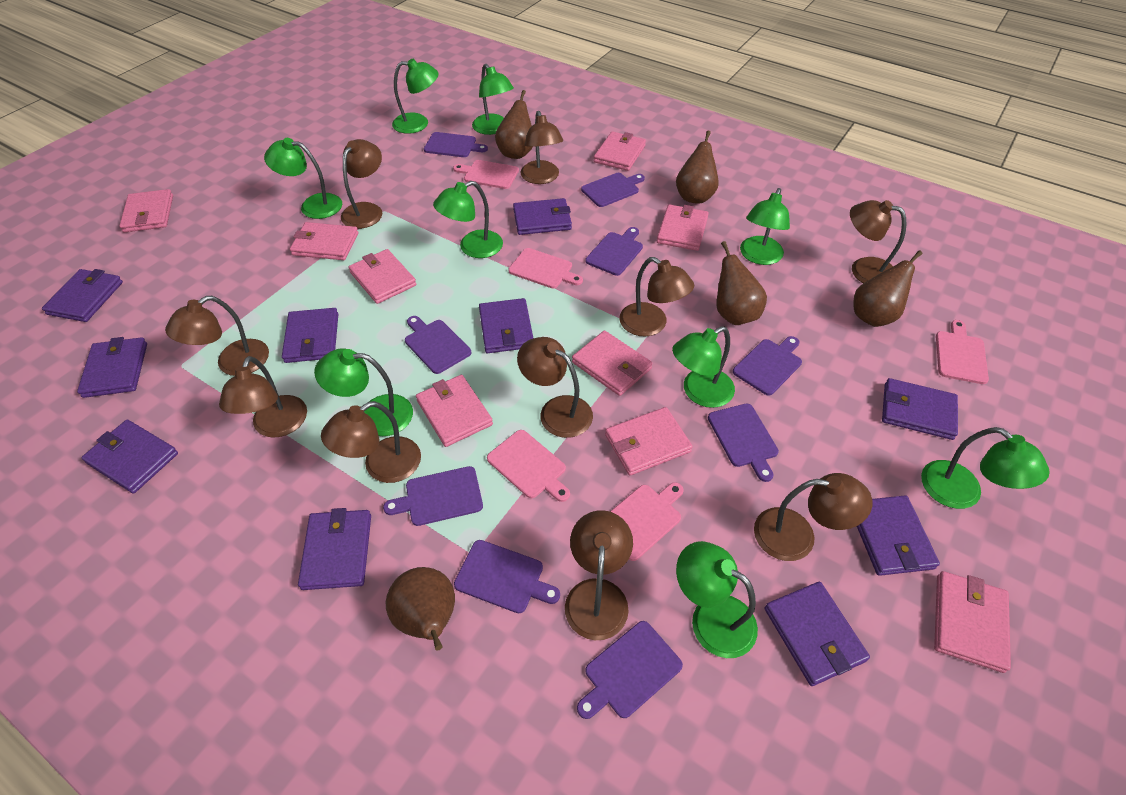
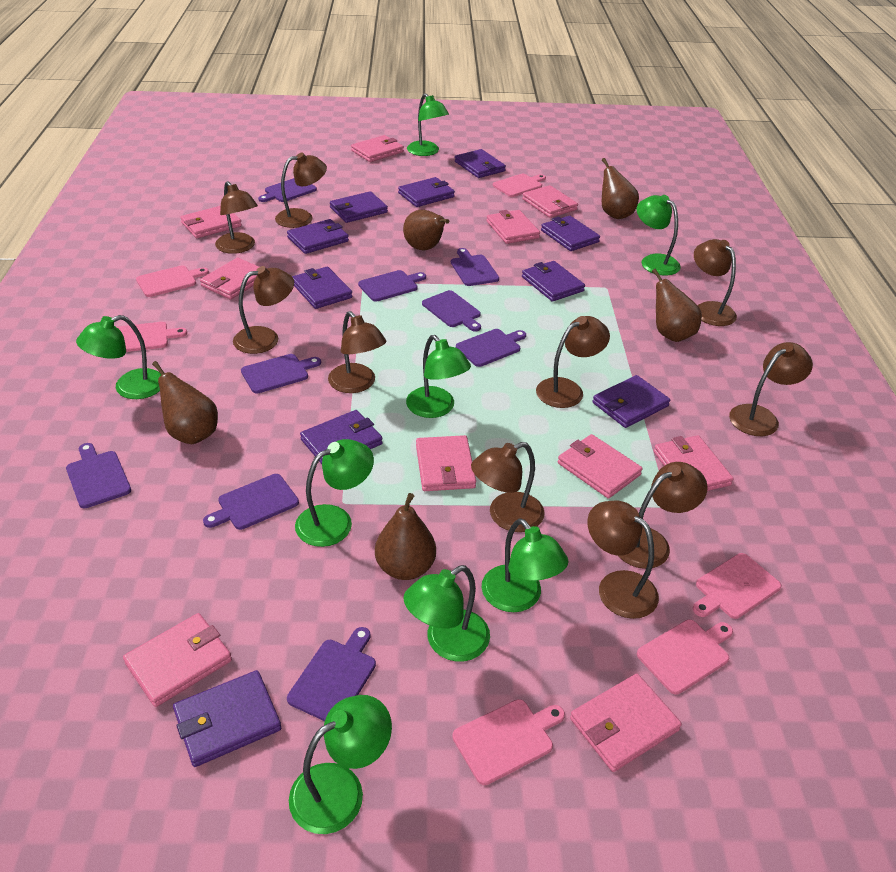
green lamp: 9 -> 8
pink cutting board: 5 -> 6
pink wallet: 9 -> 10

